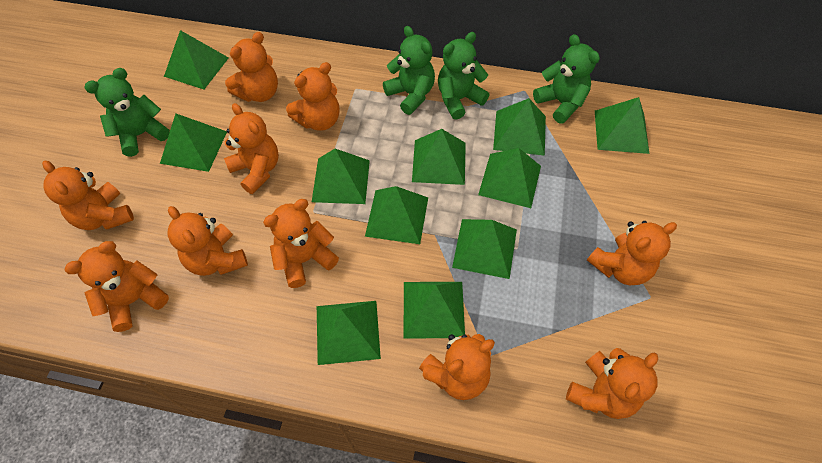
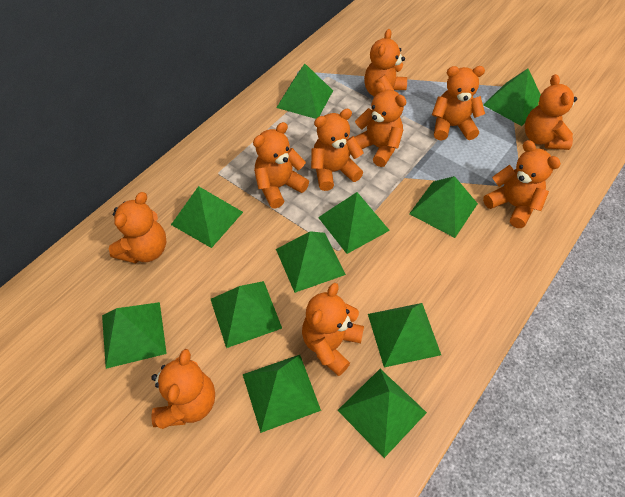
green teddy bear: 4 -> 0

